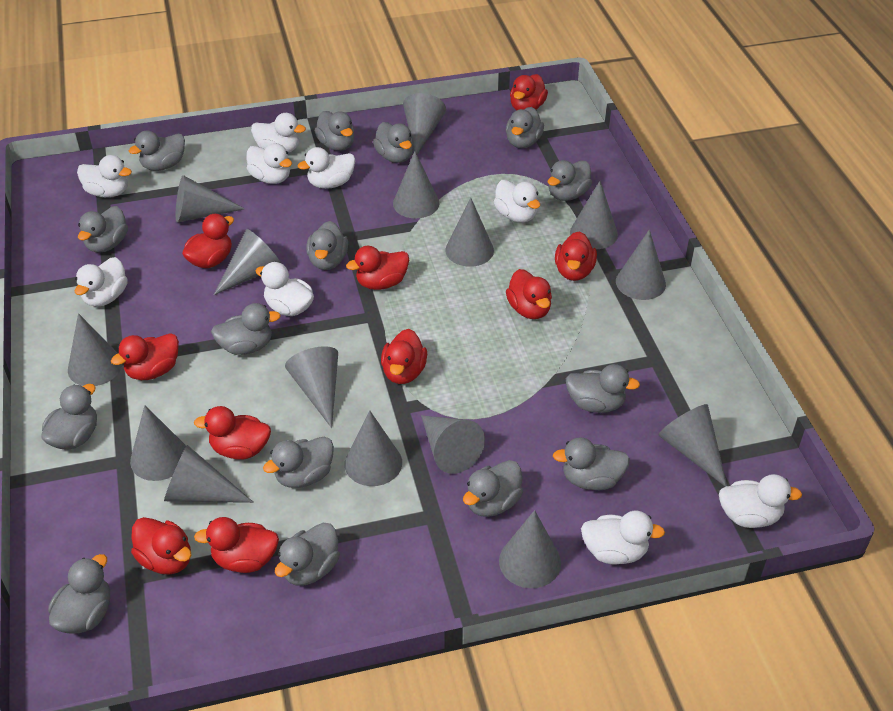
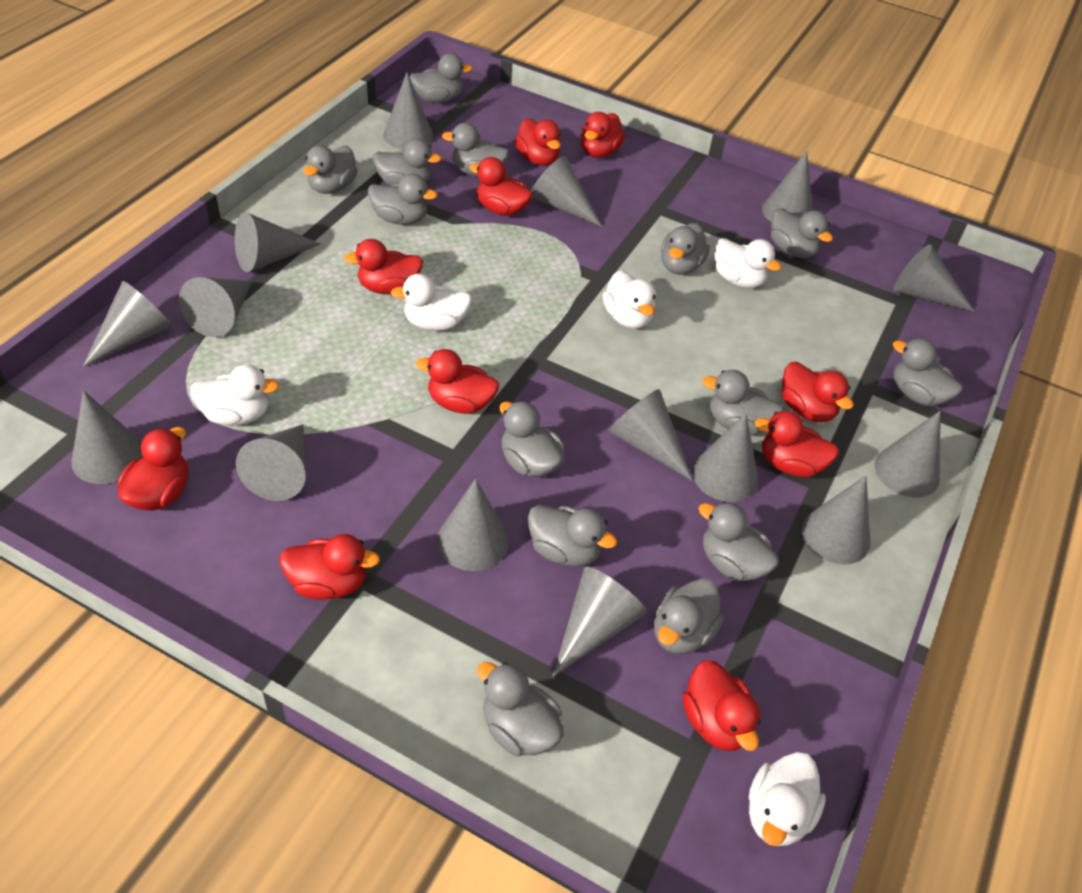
grey duck: 15 -> 14
white duck: 9 -> 5

